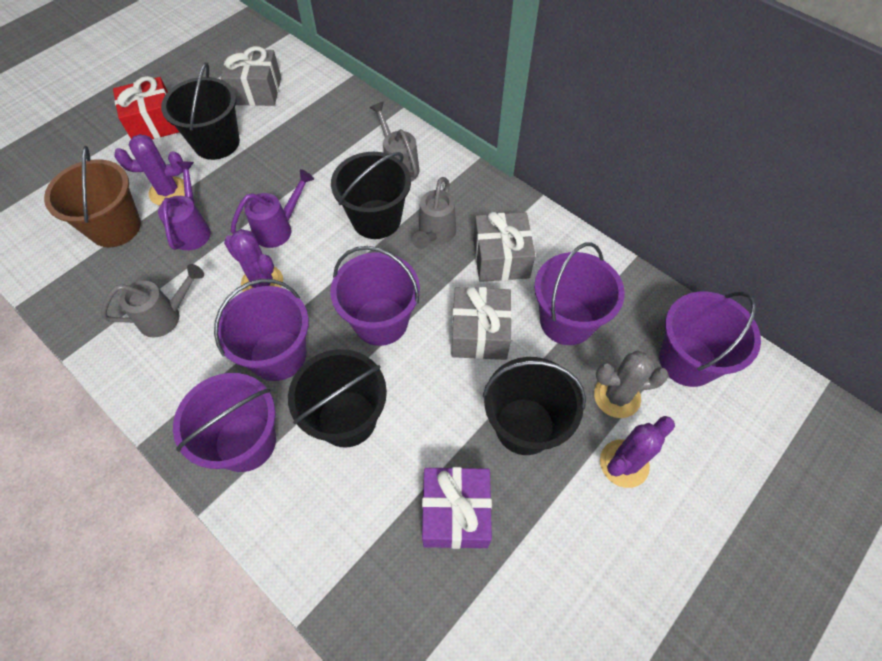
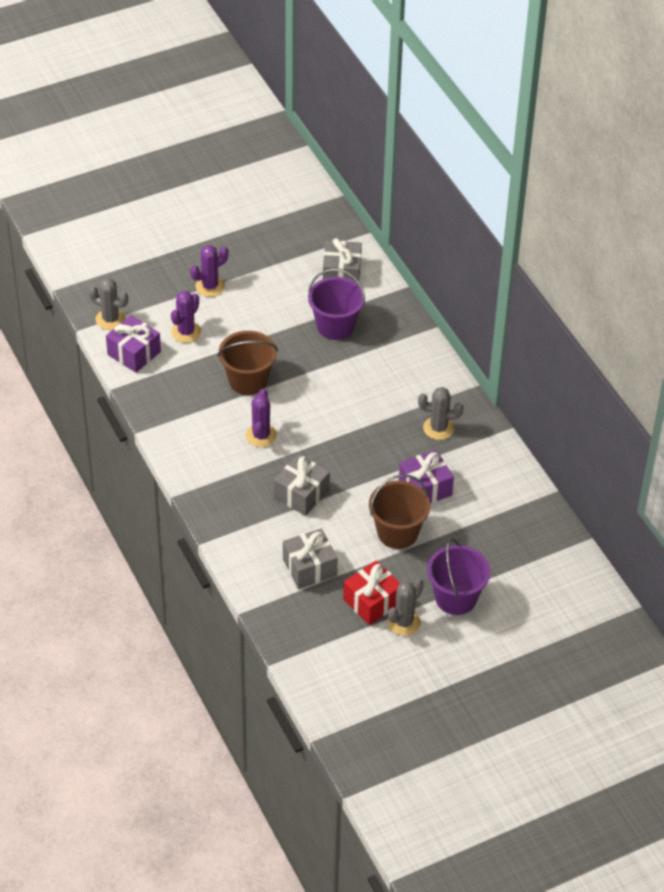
black bucket: 4 -> 0
brown bucket: 1 -> 2
grey cactus: 1 -> 3
grey watering can: 3 -> 0
purple bucket: 5 -> 2
purple gift: 1 -> 2
purple watering can: 2 -> 0

